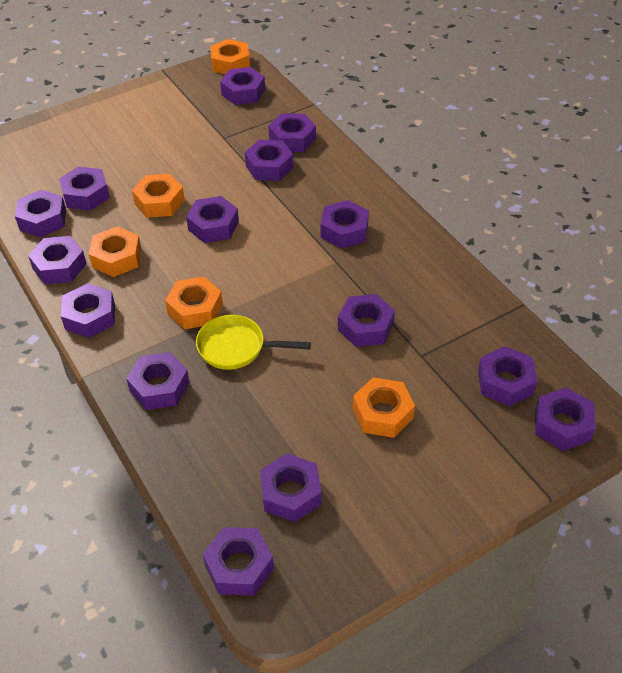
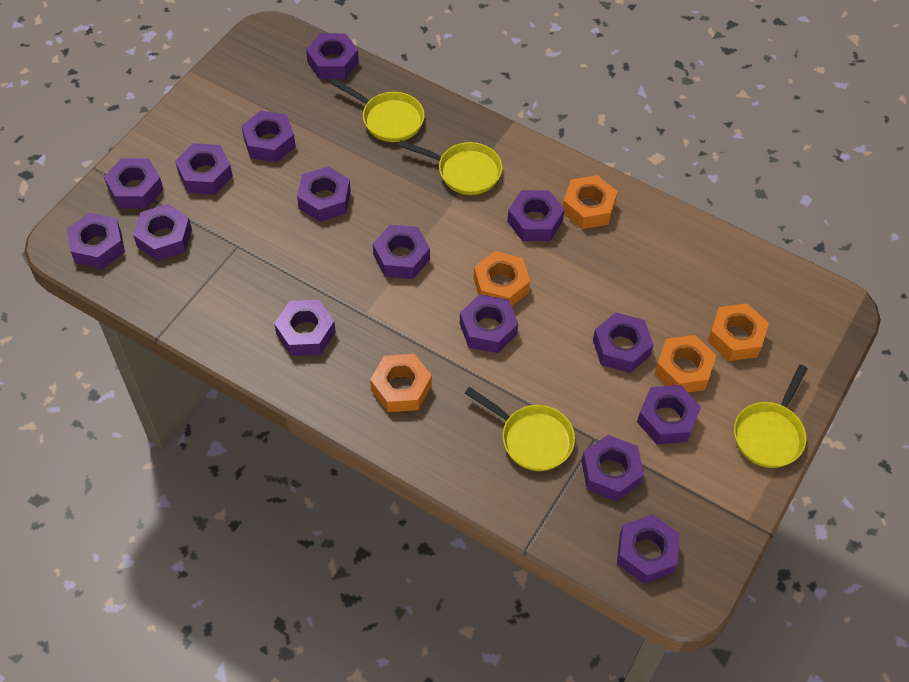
yellow pan: 1 -> 4

